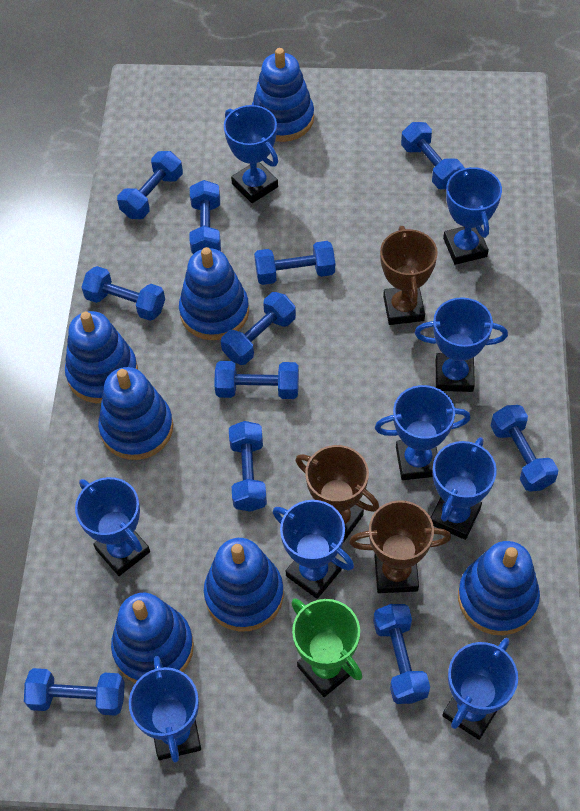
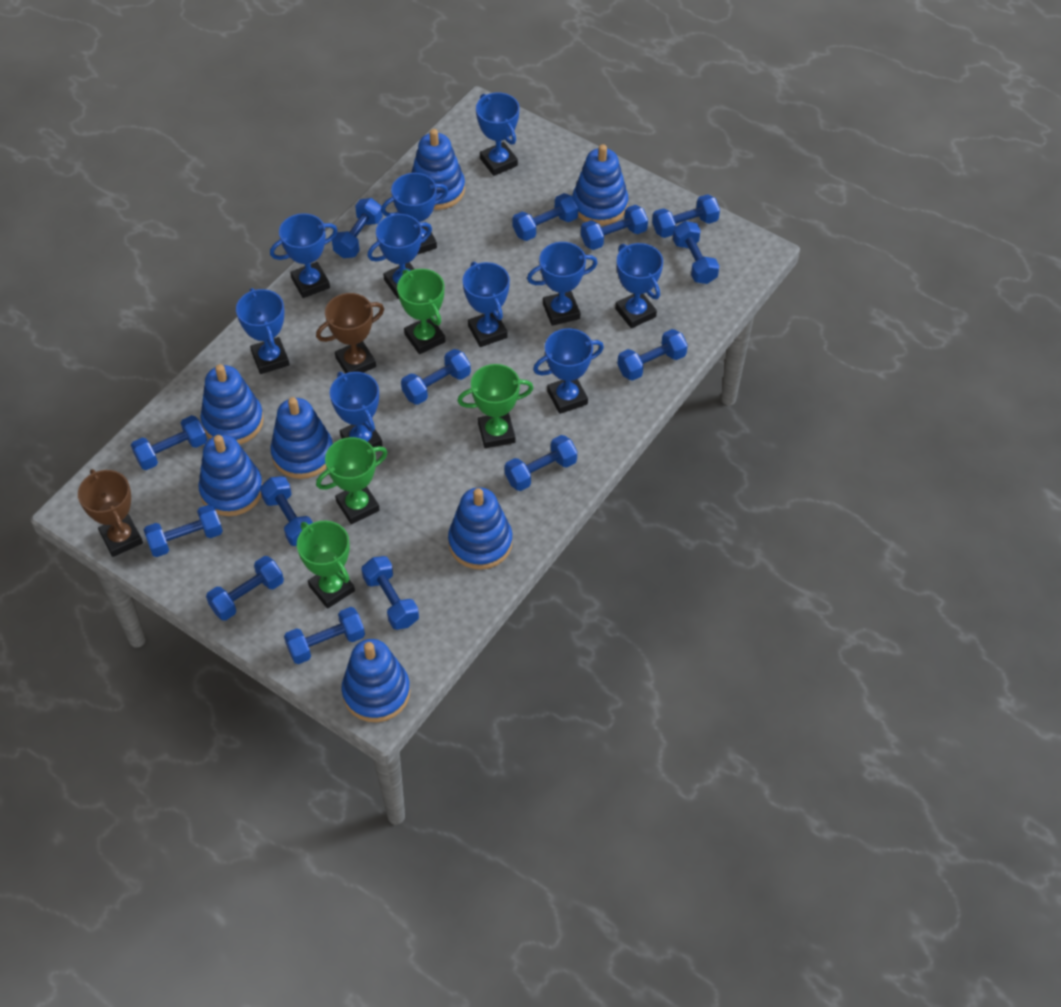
blue dumbbell: 11 -> 14
blue trophy: 9 -> 10
brown trophy: 3 -> 2
green trophy: 1 -> 4

